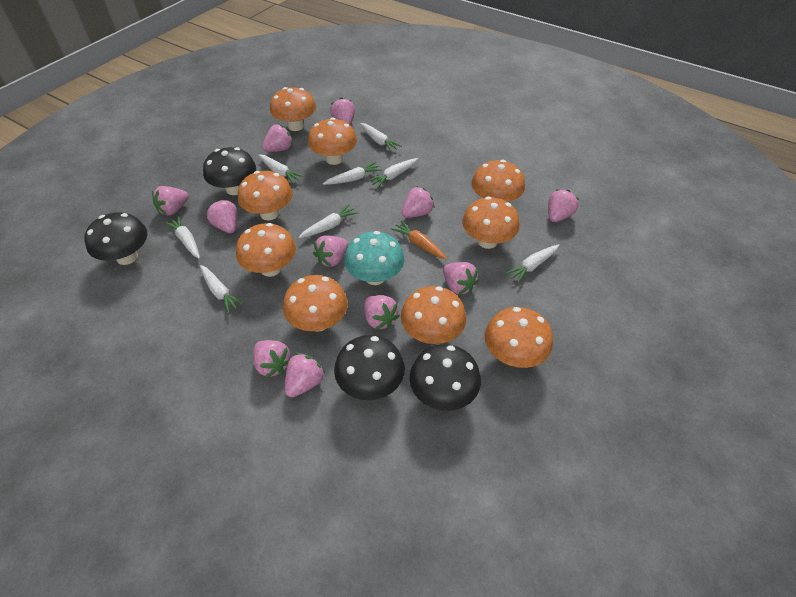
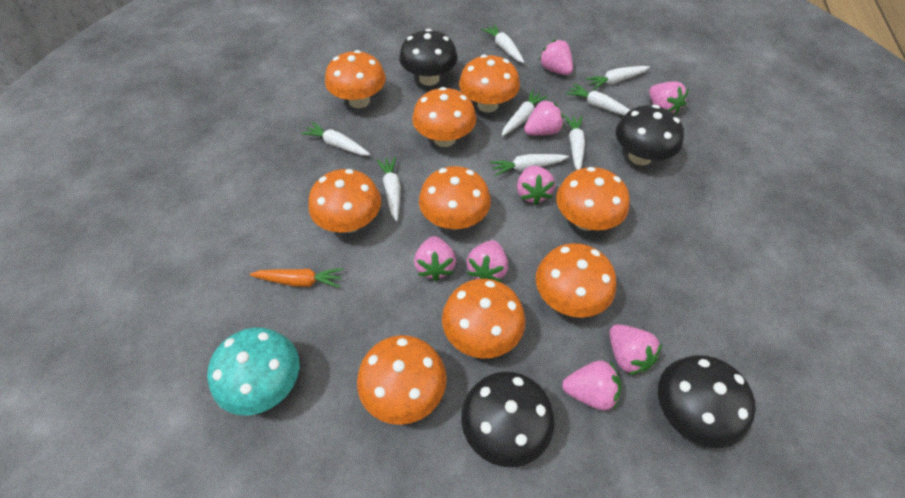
pink strawberry: 11 -> 8

